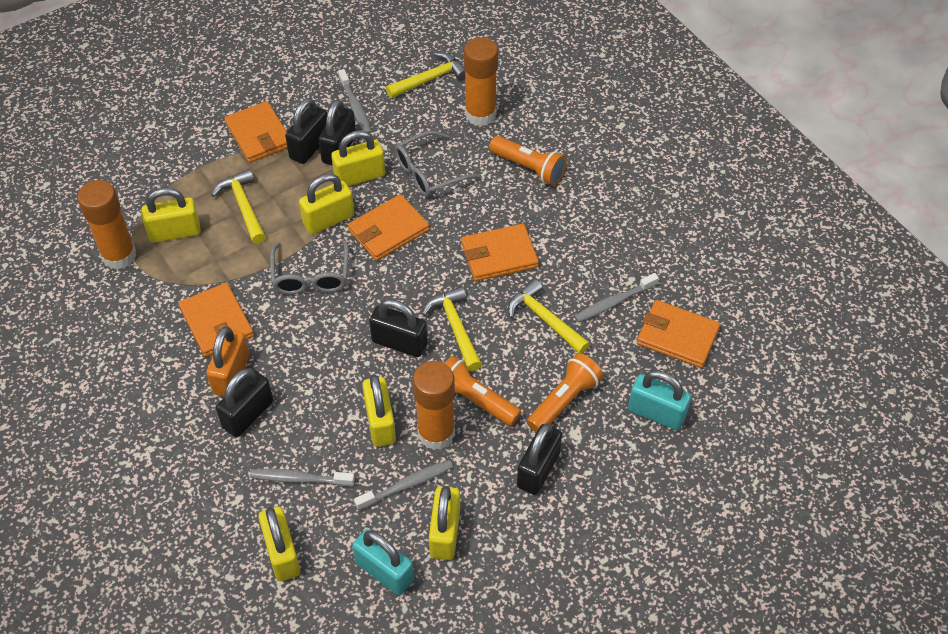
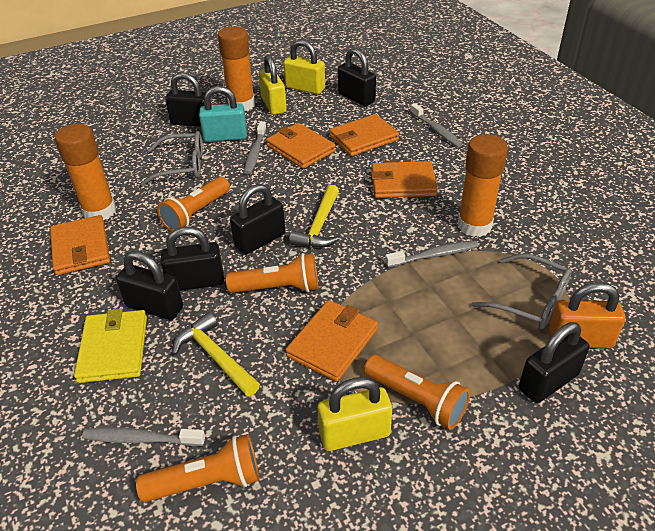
black padlock: 5 -> 6
orange flashlight: 3 -> 4
turquoise padlock: 2 -> 1
yellow hammer: 4 -> 2
yellow padlock: 6 -> 3
yellow wallet: 0 -> 1

